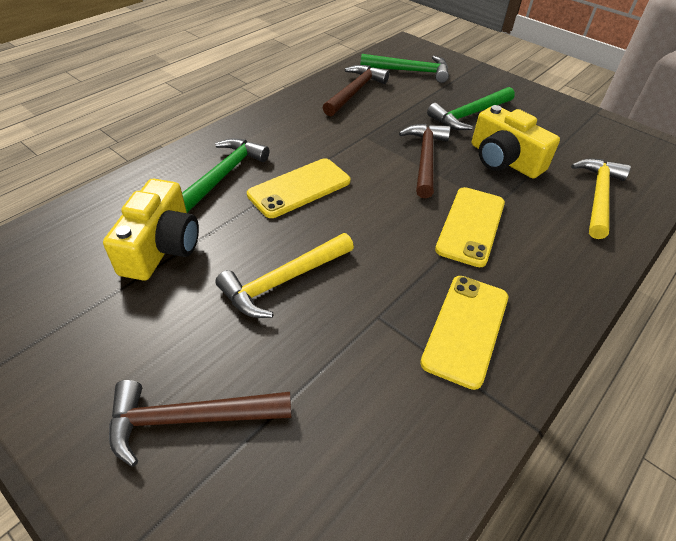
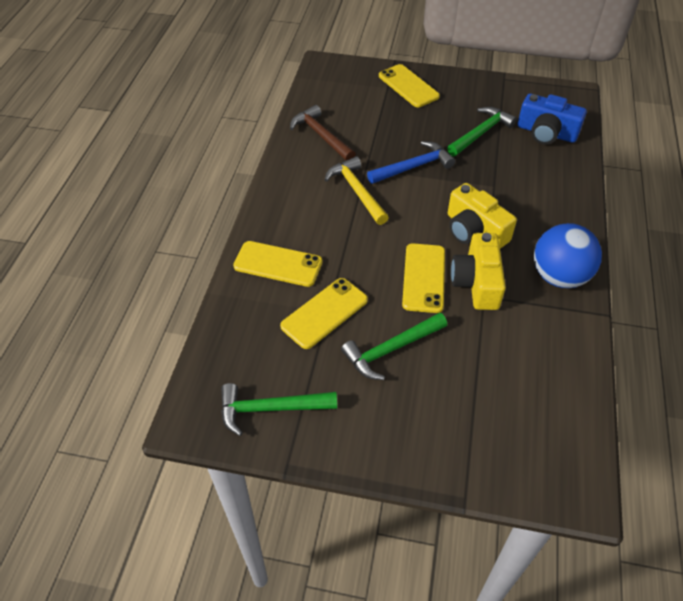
blue ball: 0 -> 1
blue camera: 0 -> 1
blue hammer: 0 -> 1
brown hammer: 3 -> 1
yellow hammer: 2 -> 1
yellow phone: 3 -> 4

